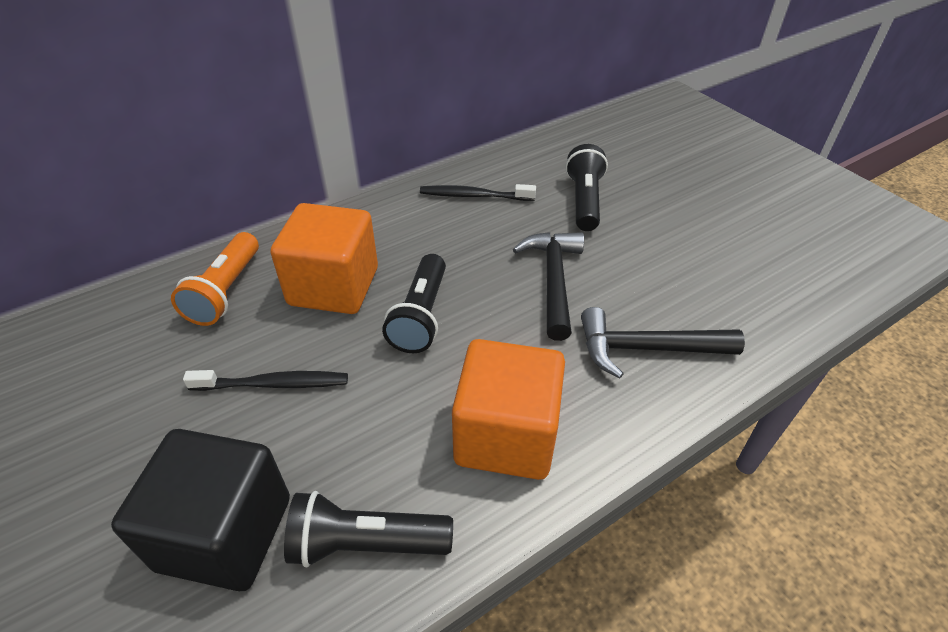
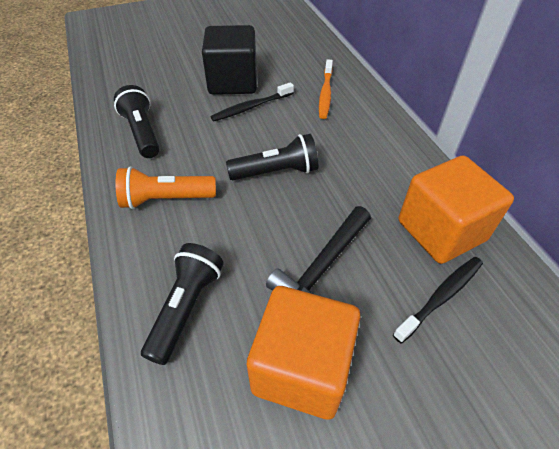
black hammer: 2 -> 1
orange toothbrush: 0 -> 1

